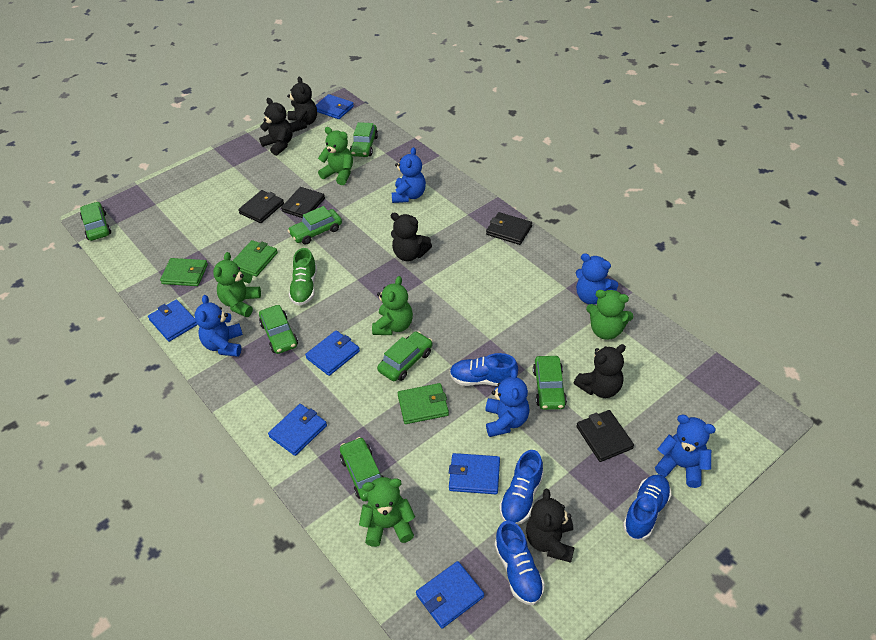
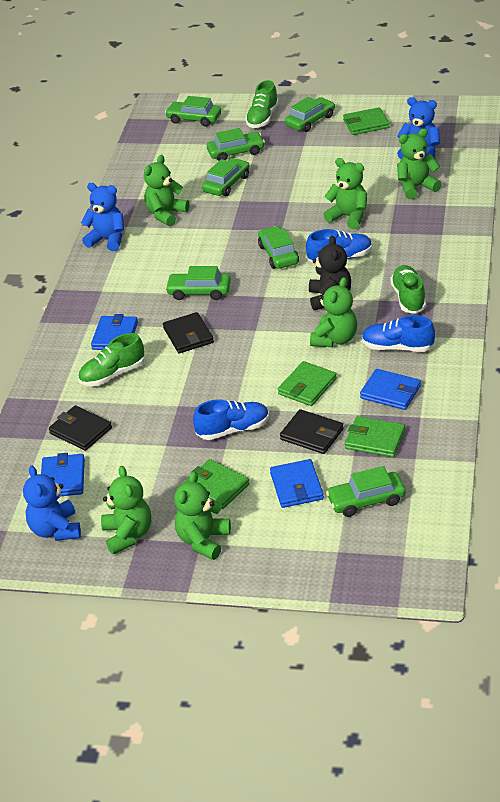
black teddy bear: 5 -> 1
black wallet: 4 -> 3
blue shoe: 4 -> 3
blue teddy bear: 5 -> 3
blue wallet: 6 -> 4
green shoe: 1 -> 3
green teddy bear: 5 -> 6
green wallet: 3 -> 4

